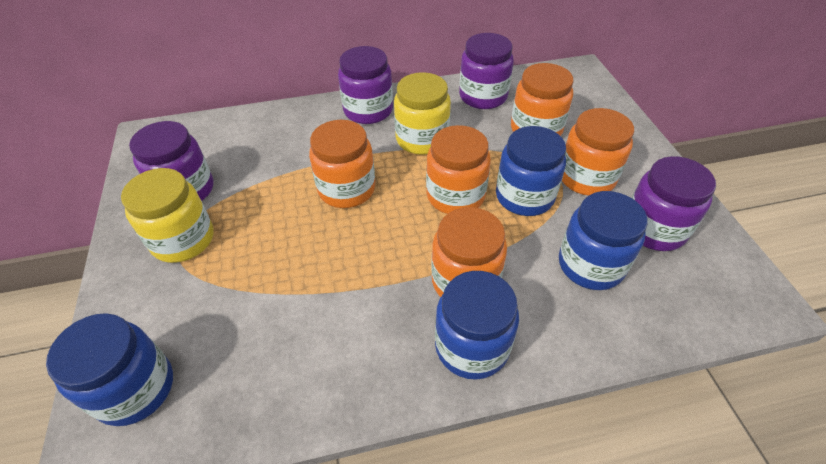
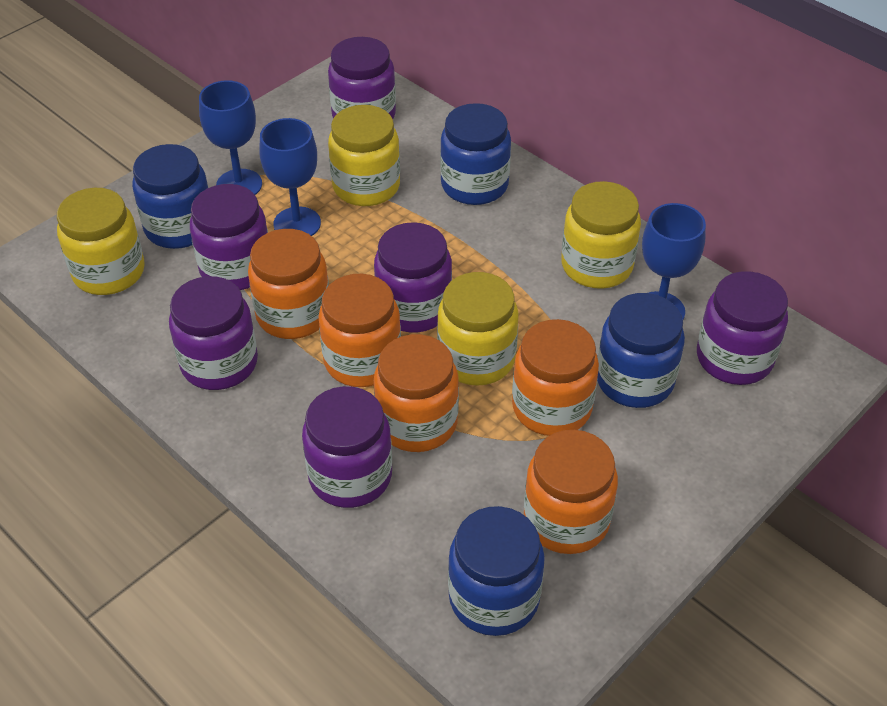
blue goblet: 0 -> 3
purple jar: 4 -> 6
yellow jar: 2 -> 4

